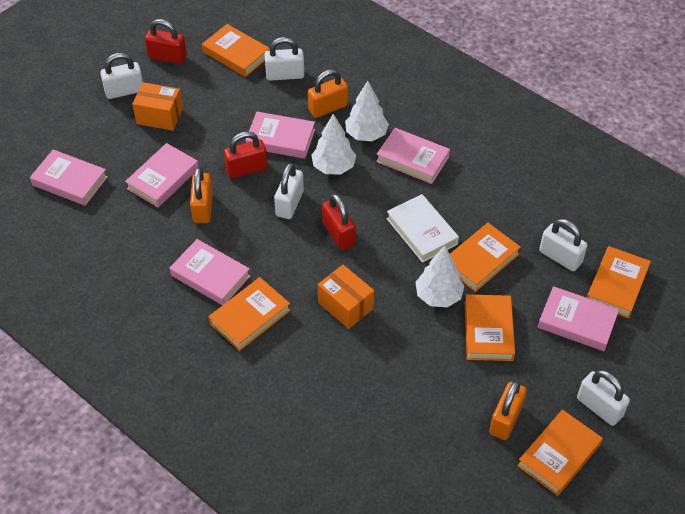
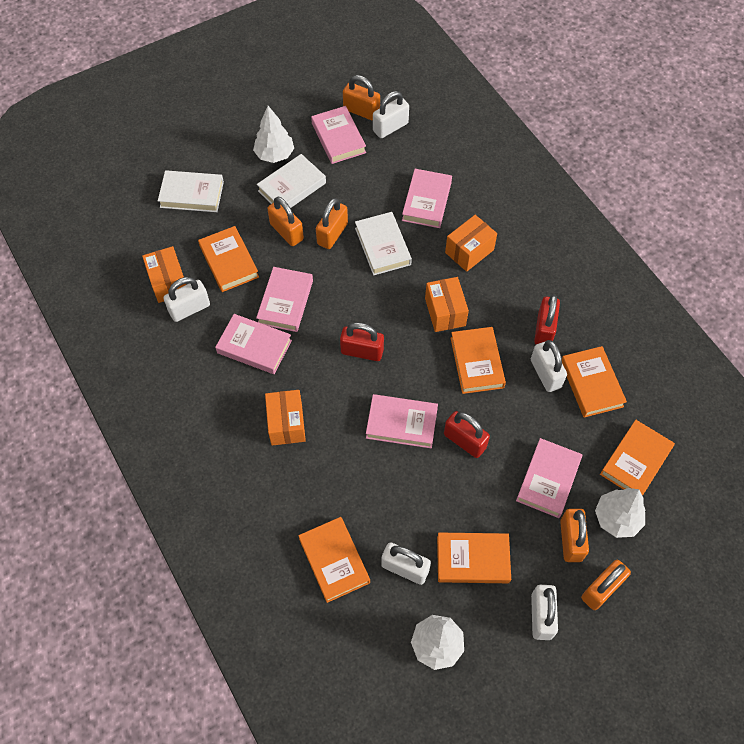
orange box: 2 -> 4
orange padlock: 3 -> 5
white book: 1 -> 3

